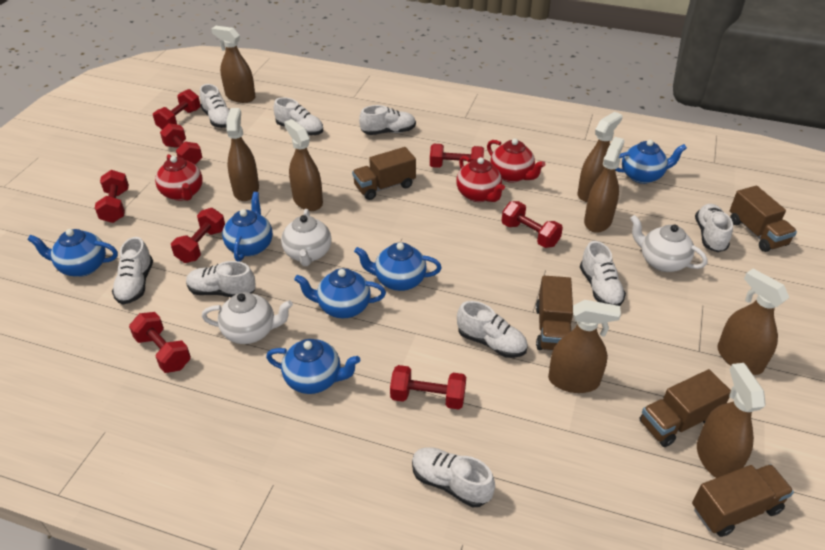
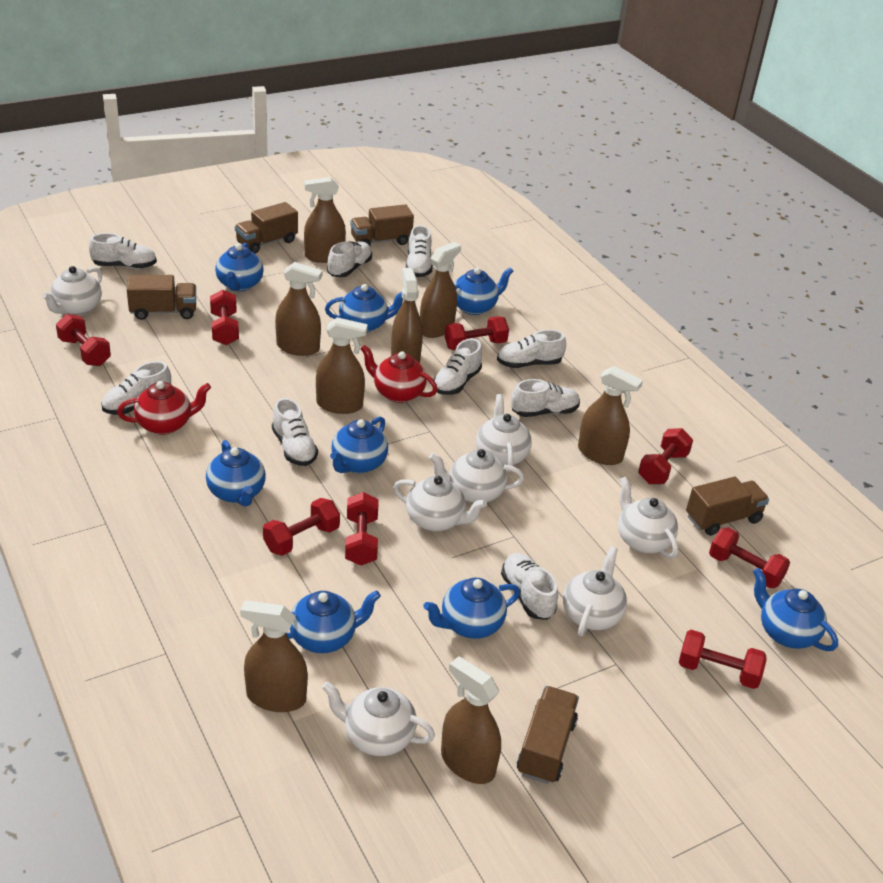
blue teapot: 6 -> 8
red teapot: 3 -> 2
white teapot: 3 -> 7

